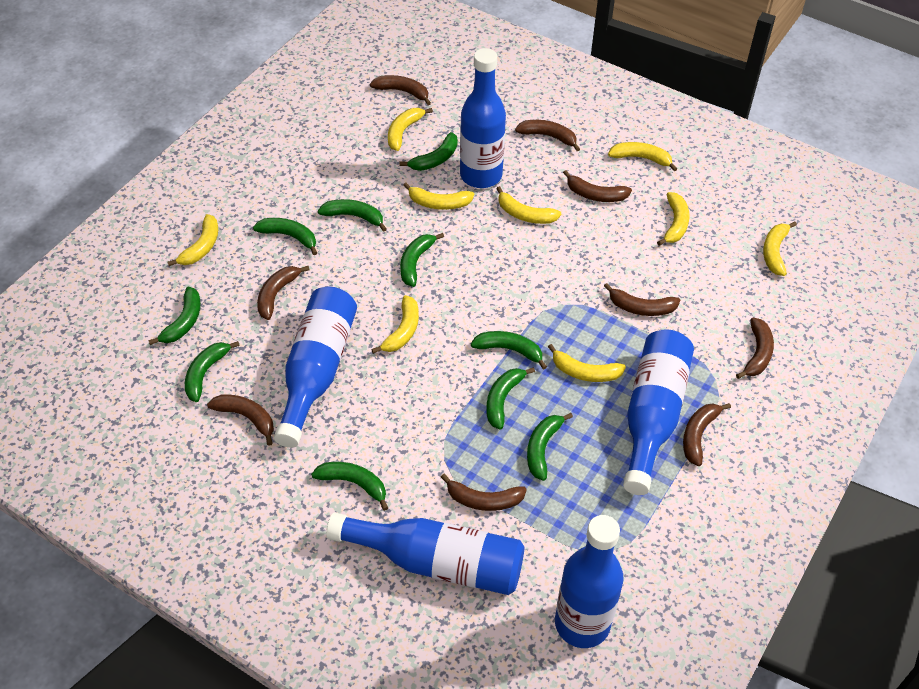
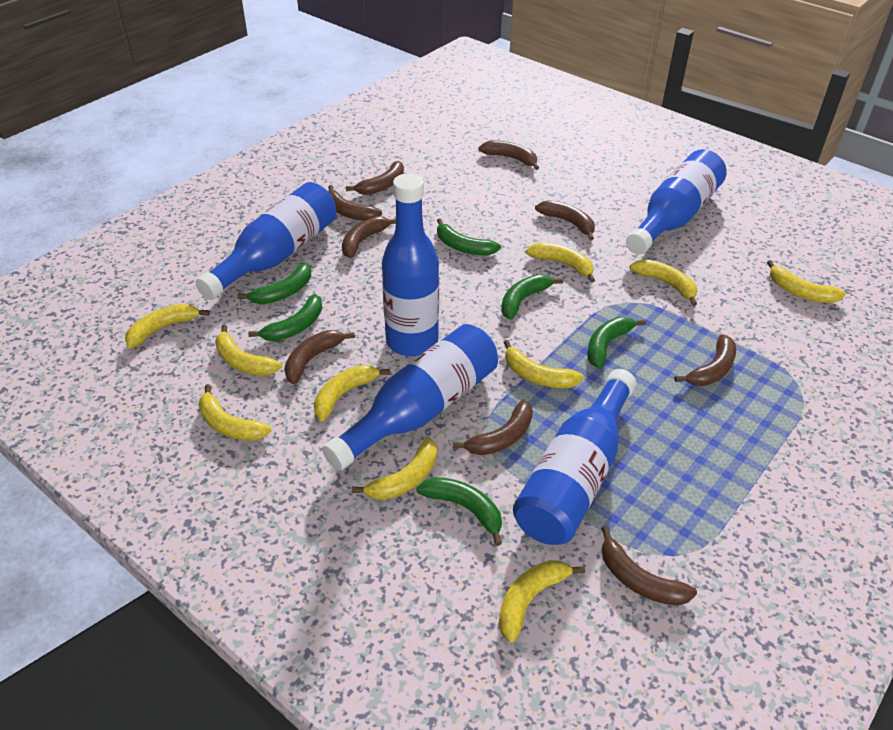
green banana: 10 -> 6
yellow banana: 9 -> 10

